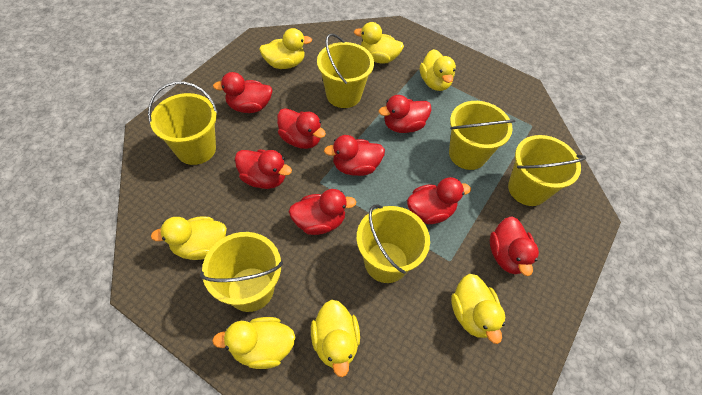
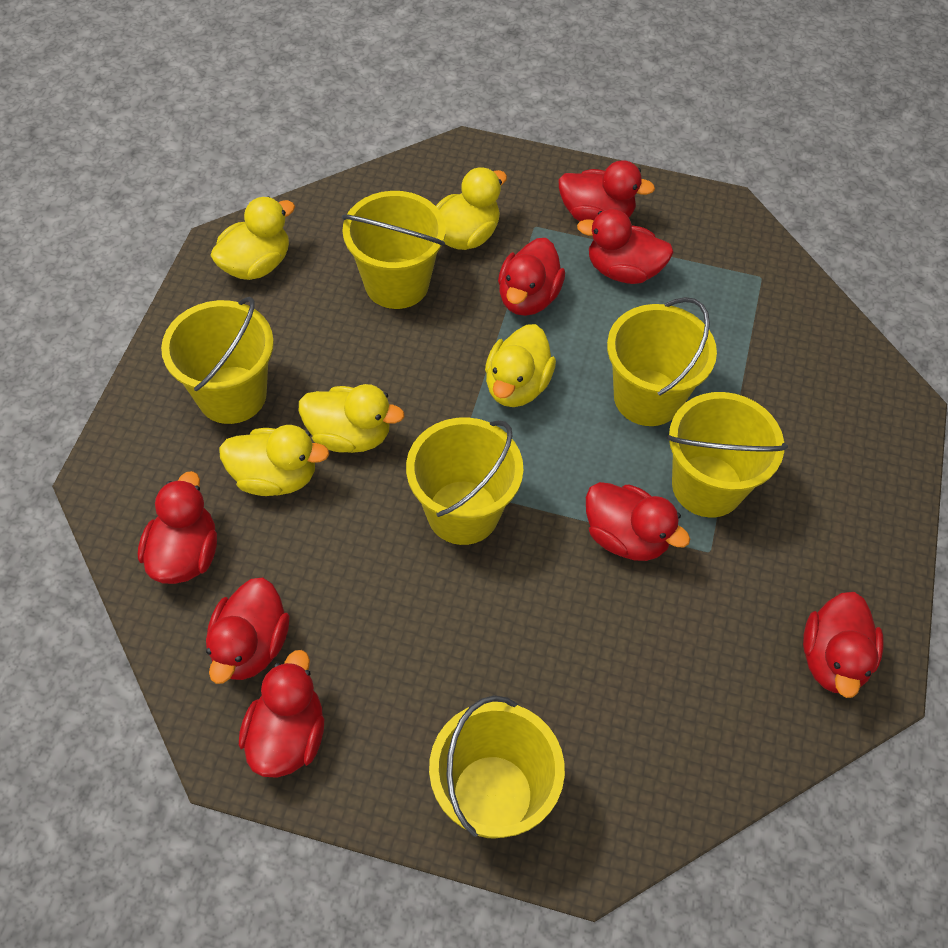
yellow duck: 7 -> 5

